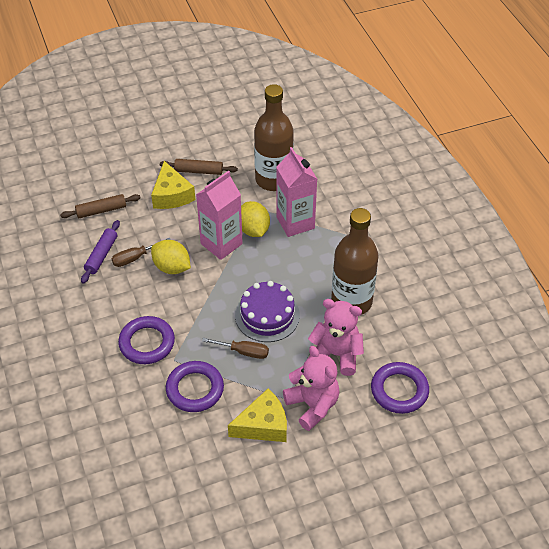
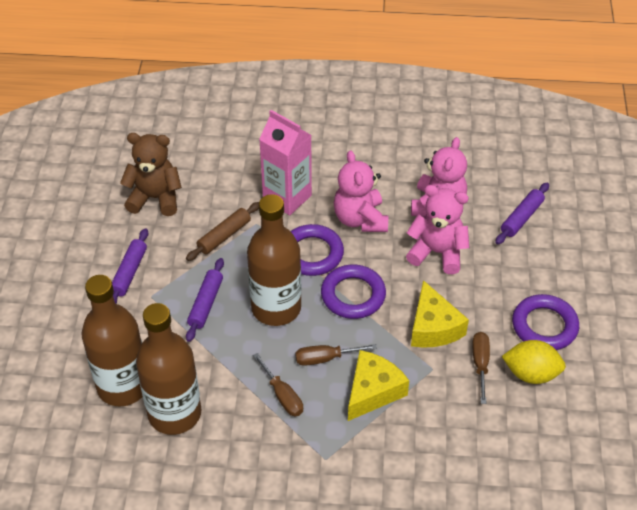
brown bottle: 2 -> 3
brown rolling pin: 2 -> 1
brown screwdriver: 2 -> 3
brown teddy bear: 0 -> 1
pink carton: 2 -> 1
pink teddy bear: 2 -> 3
purple cake: 1 -> 0
purple rolling pin: 1 -> 3
yellow lemon: 2 -> 1

